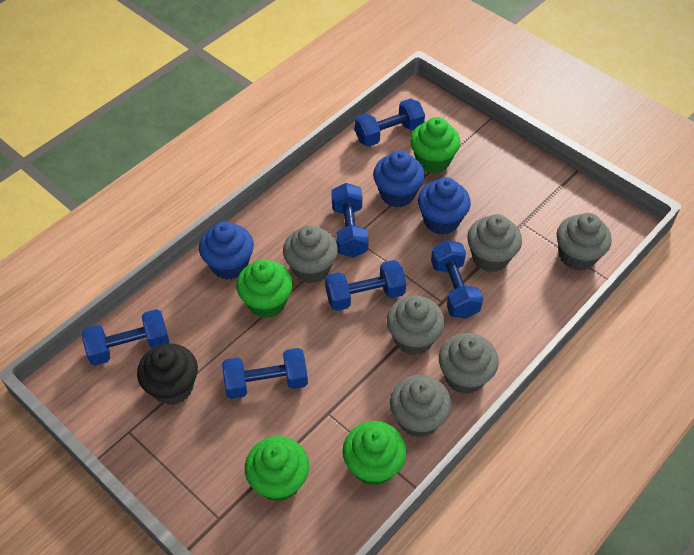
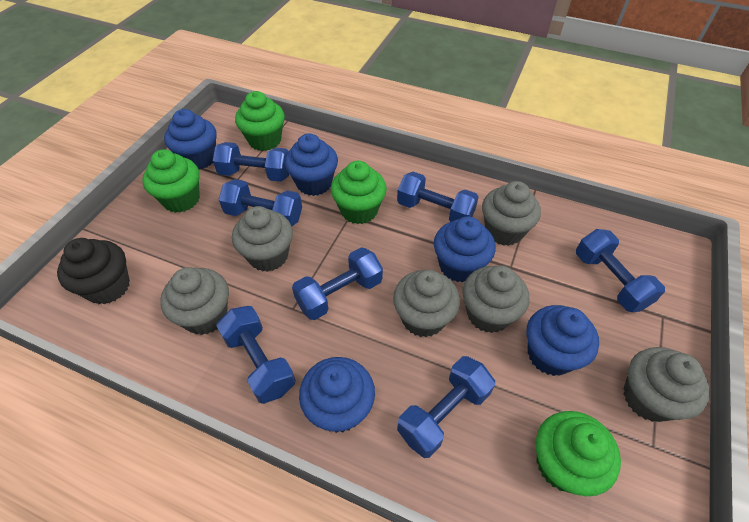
blue cupcake: 3 -> 5
blue dumbbell: 6 -> 7

